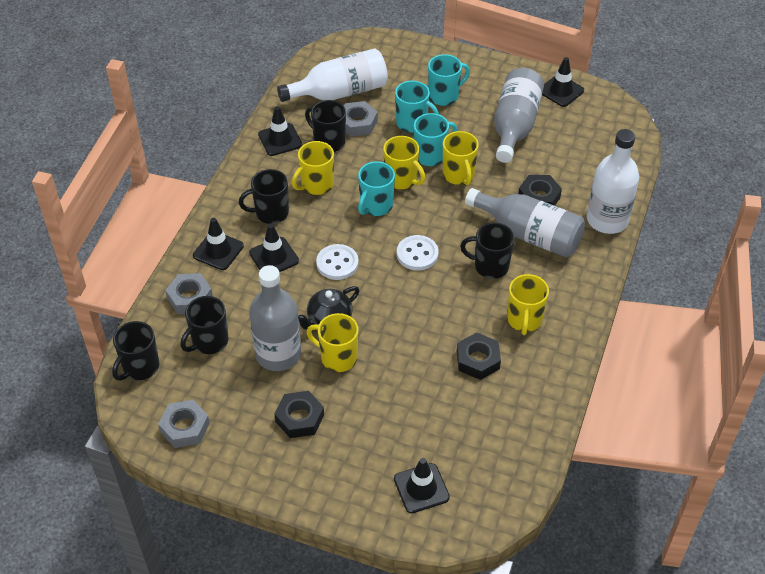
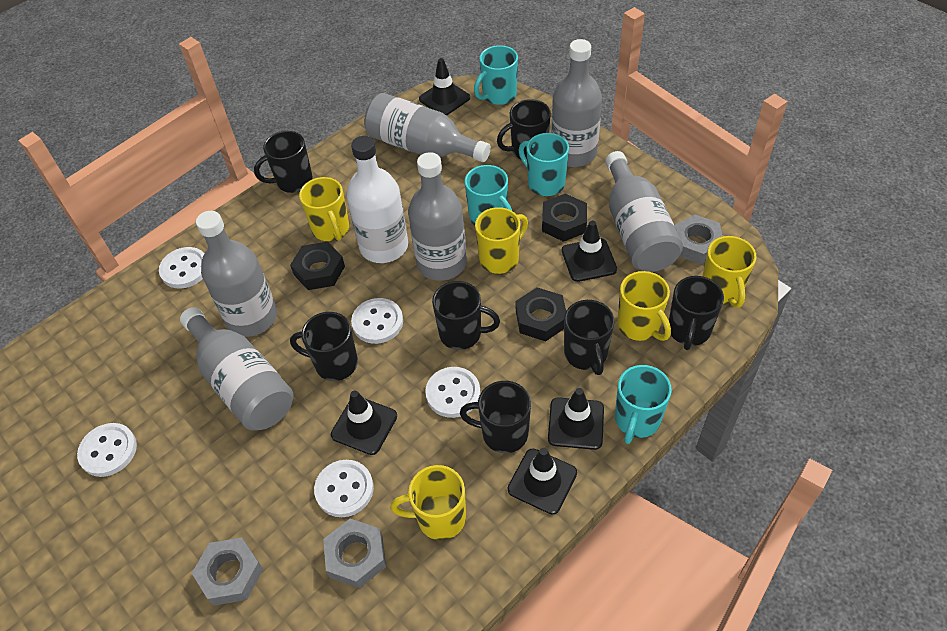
black mug: 5 -> 7
black teapot: 1 -> 0
grey bottle: 3 -> 6
white bottle: 2 -> 1
white button: 2 -> 5

